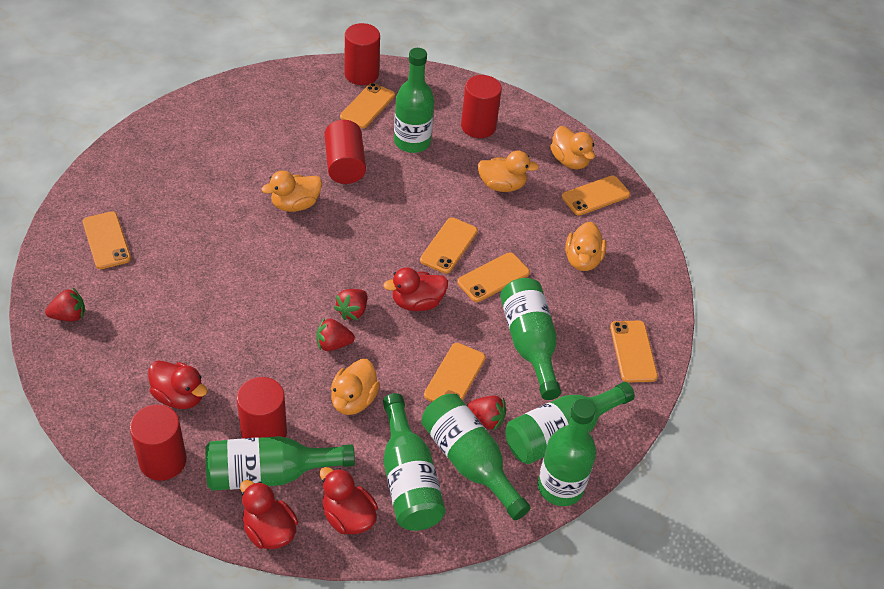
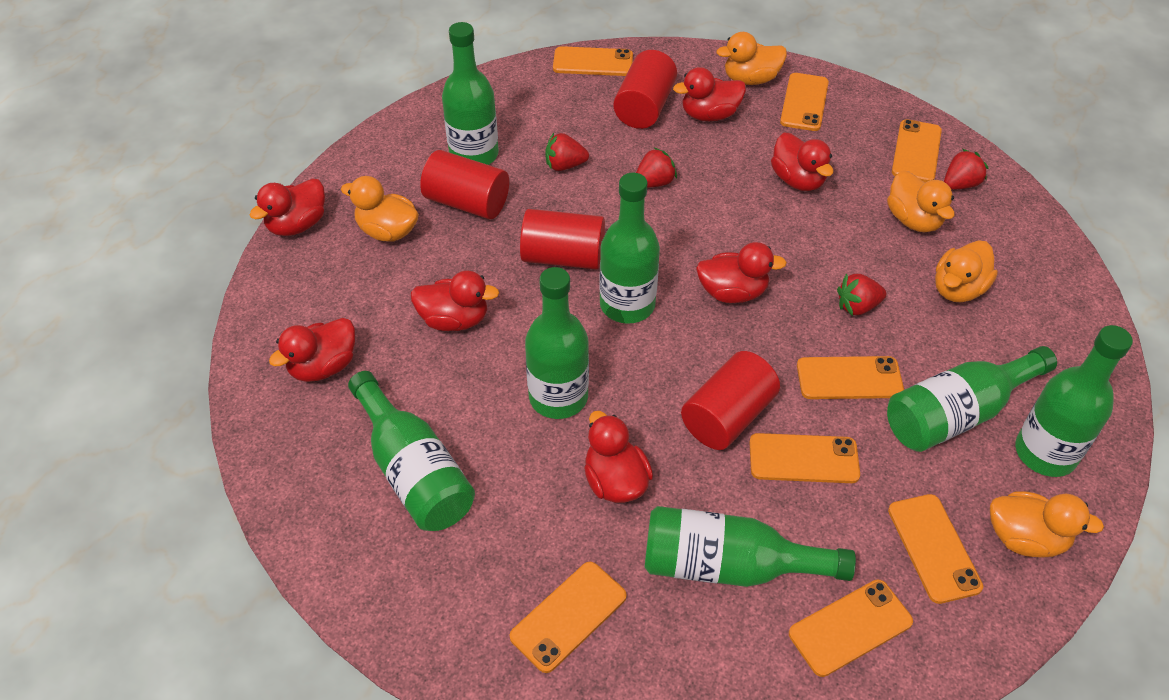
orange phone: 7 -> 8
red cylinder: 5 -> 4
red duck: 4 -> 7

